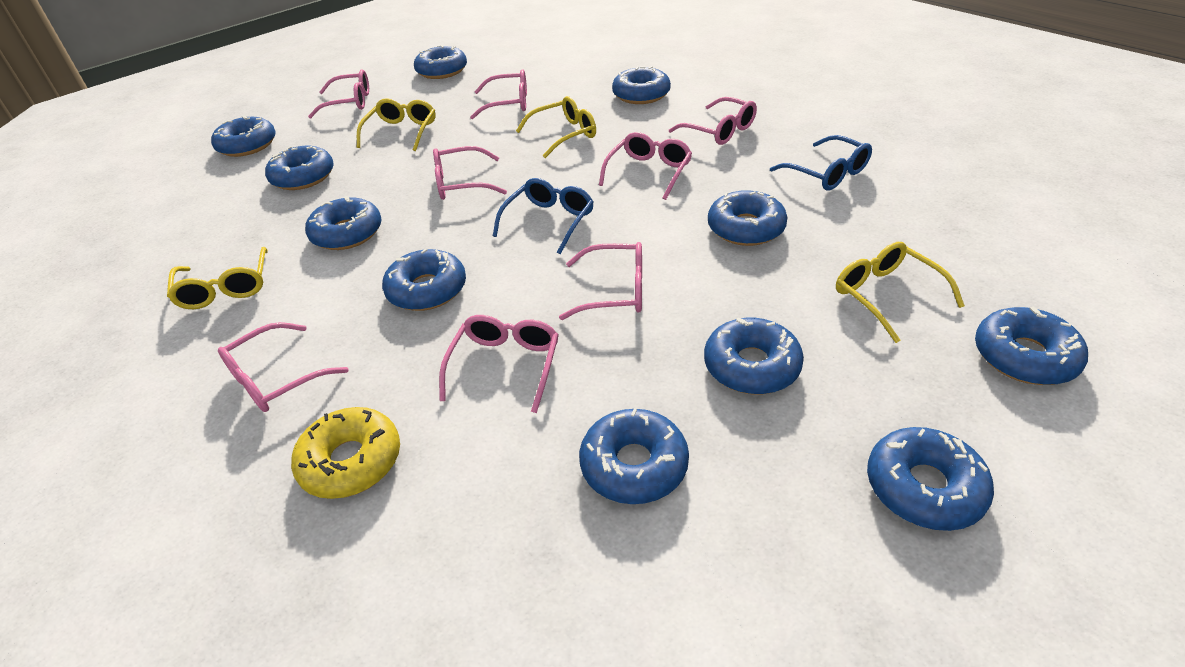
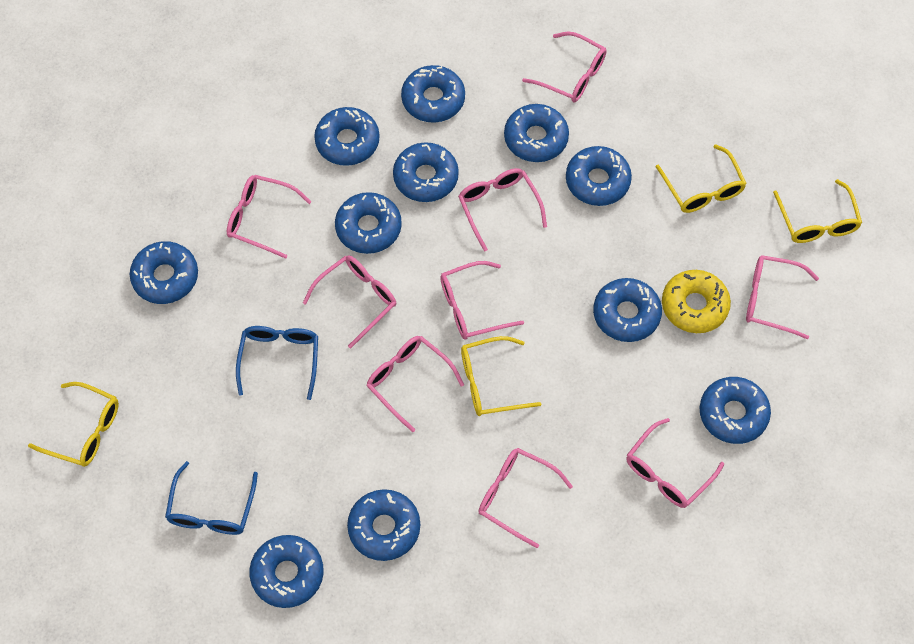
pink glasses: 8 -> 9

